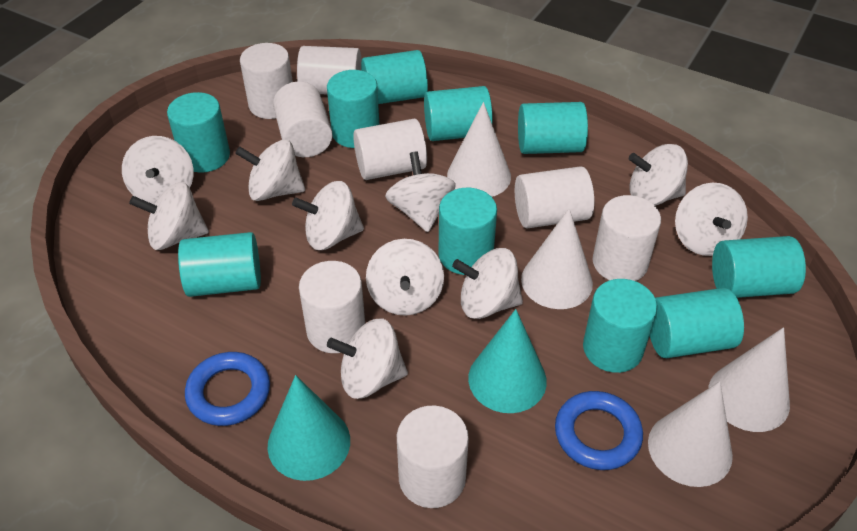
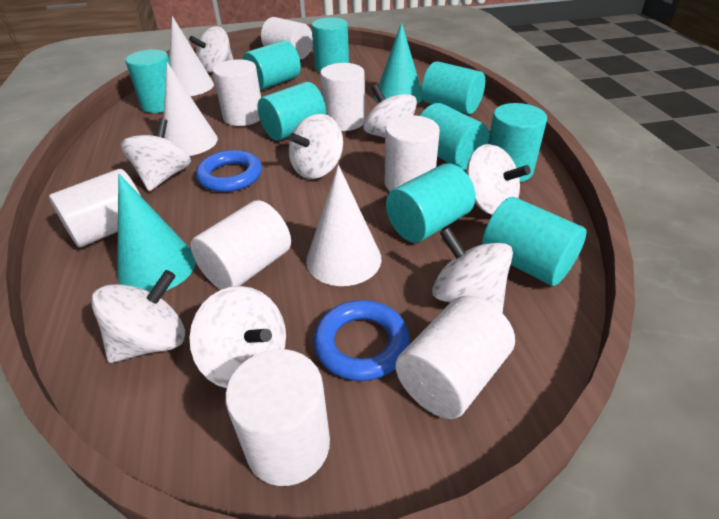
turquoise cylinder: 10 -> 9
white cone: 4 -> 3
white spinning top: 10 -> 8

